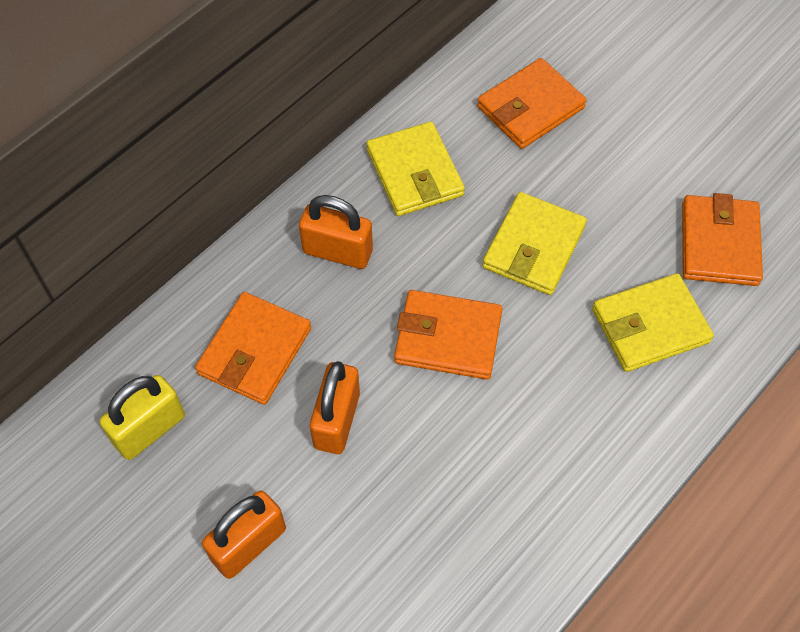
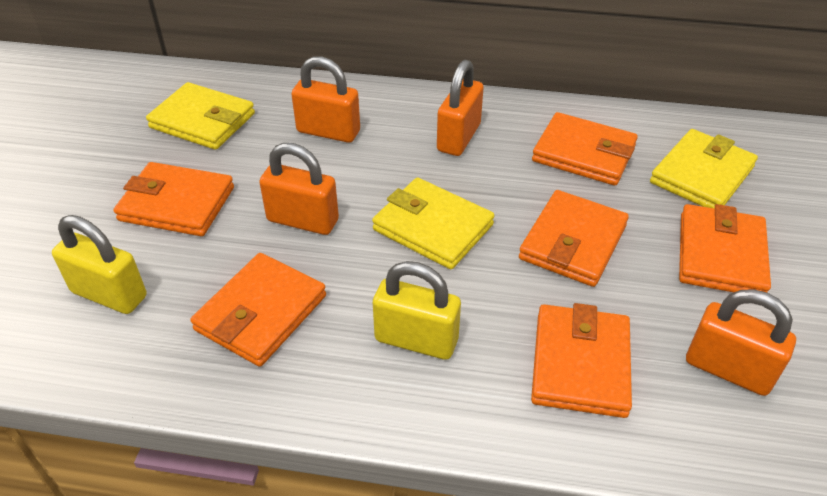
orange padlock: 3 -> 4
orange wallet: 4 -> 6
yellow padlock: 1 -> 2

